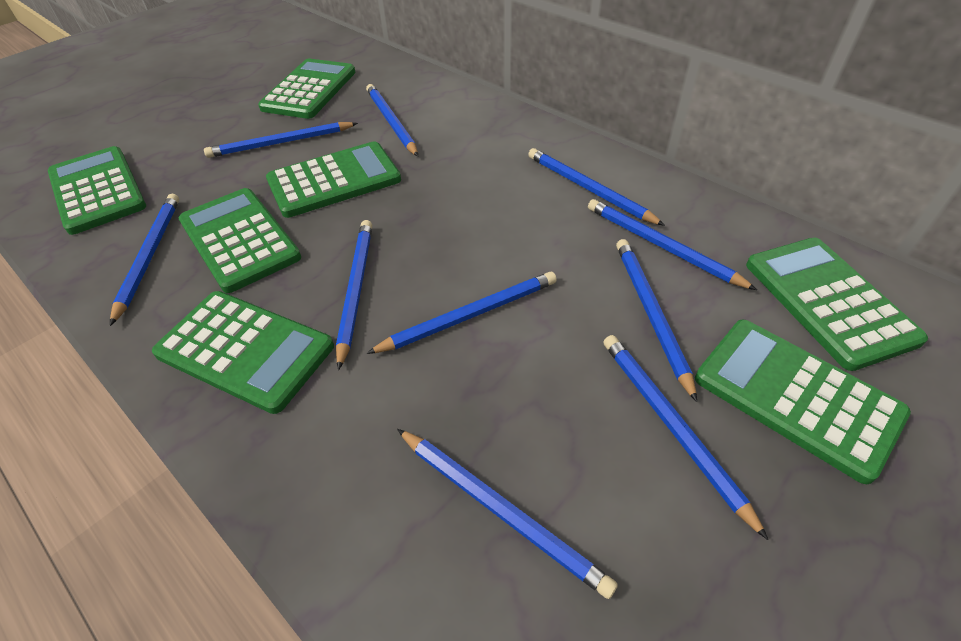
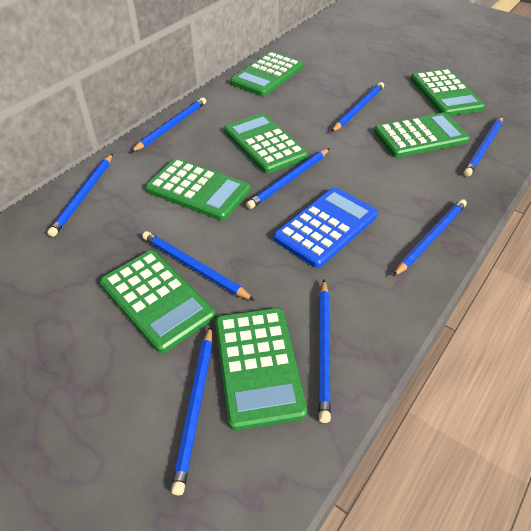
blue calculator: 0 -> 1
blue pencil: 10 -> 9

